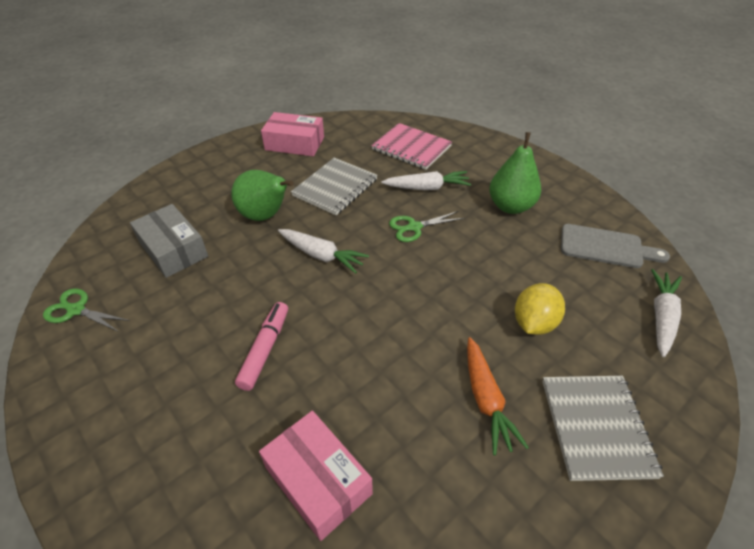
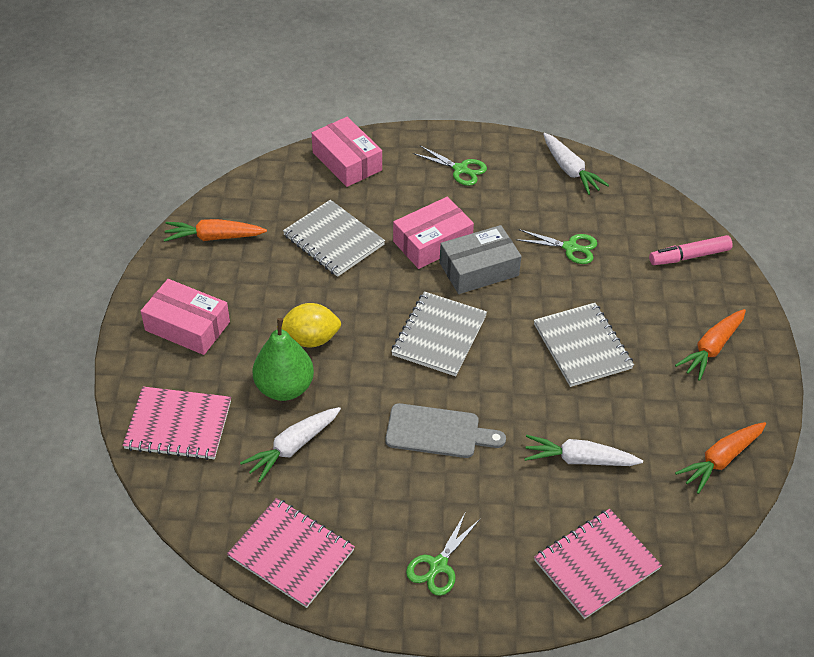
green pear: 2 -> 1
green scissors: 2 -> 3
grey notebook: 2 -> 3
orange carrot: 1 -> 3
pink box: 2 -> 3
pink notebook: 1 -> 3

